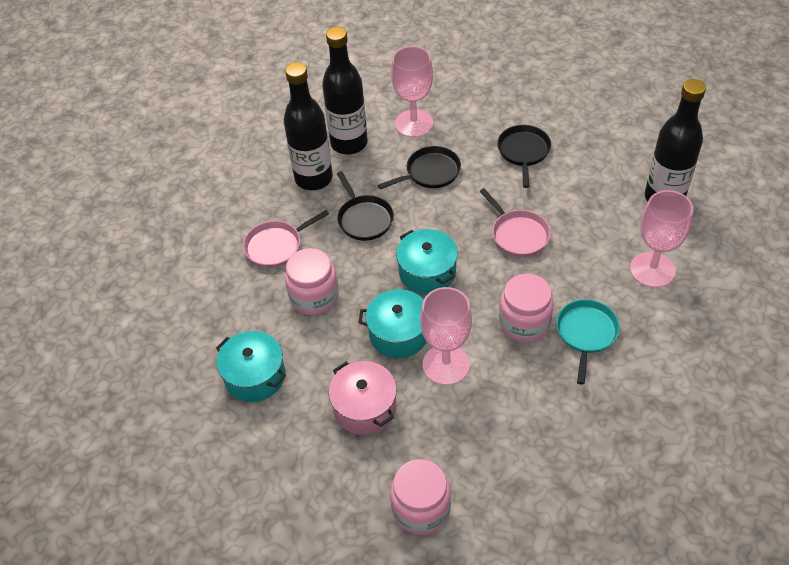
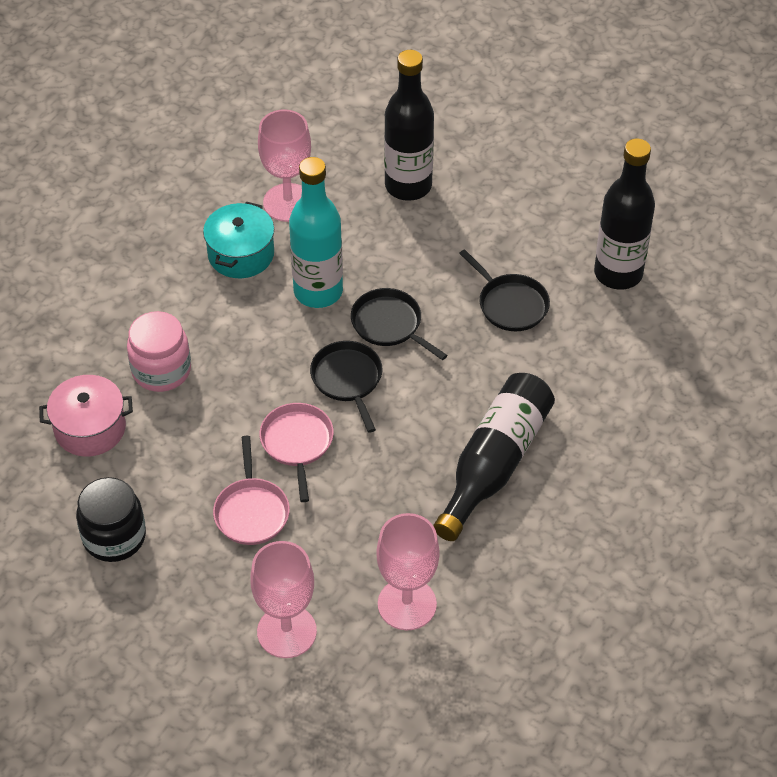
black jar: 0 -> 1
pink jar: 3 -> 1
turquoise bottle: 0 -> 1
turquoise pan: 1 -> 0
turquoise pot: 3 -> 1

